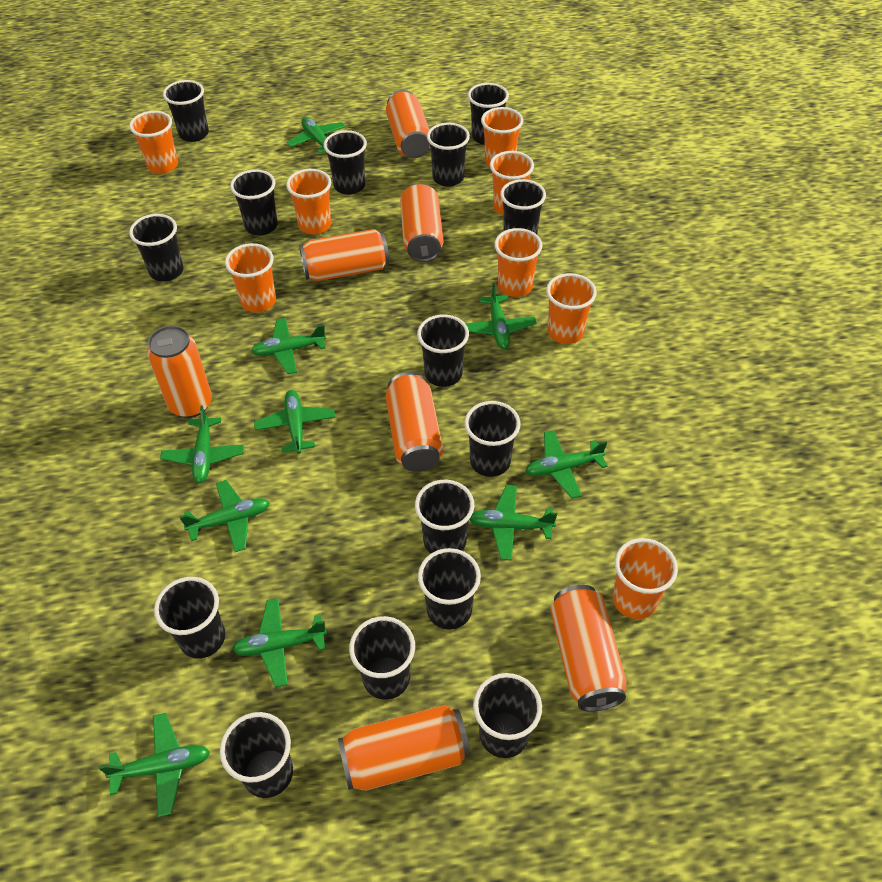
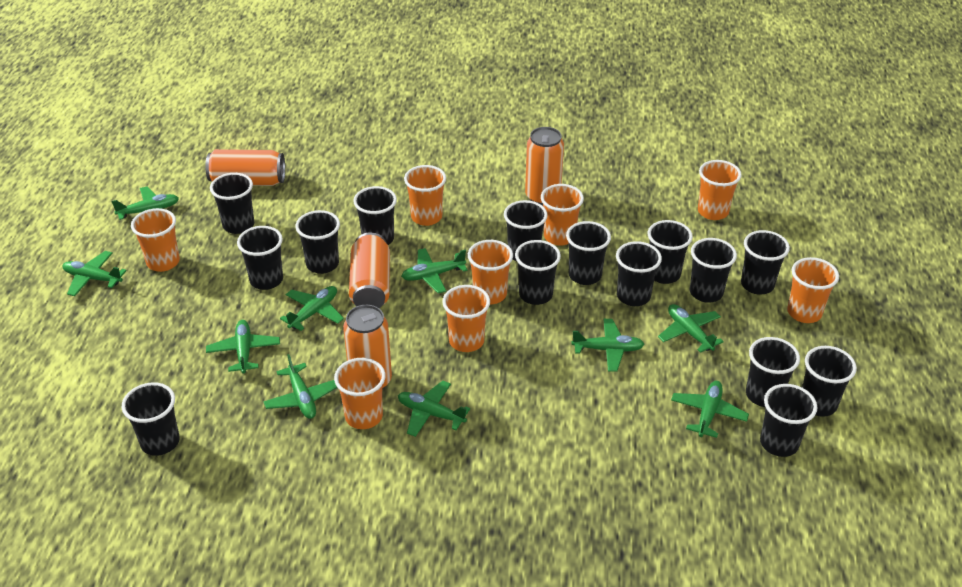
orange can: 7 -> 4

